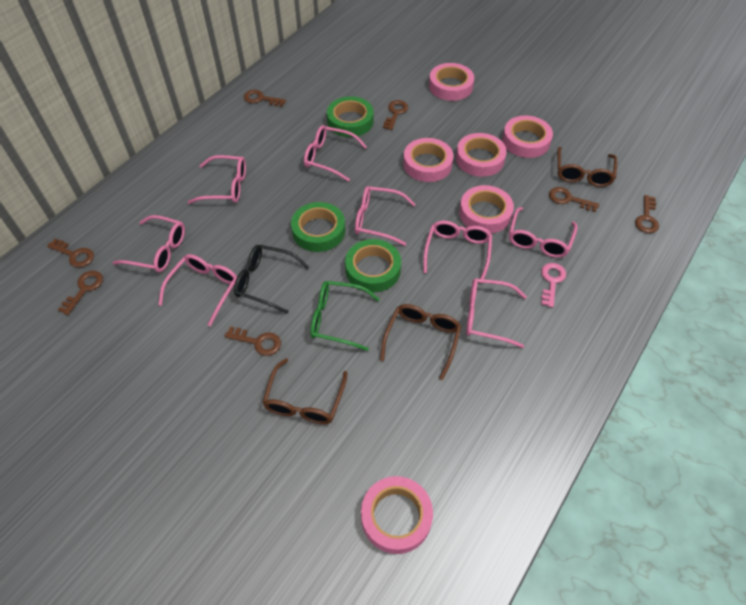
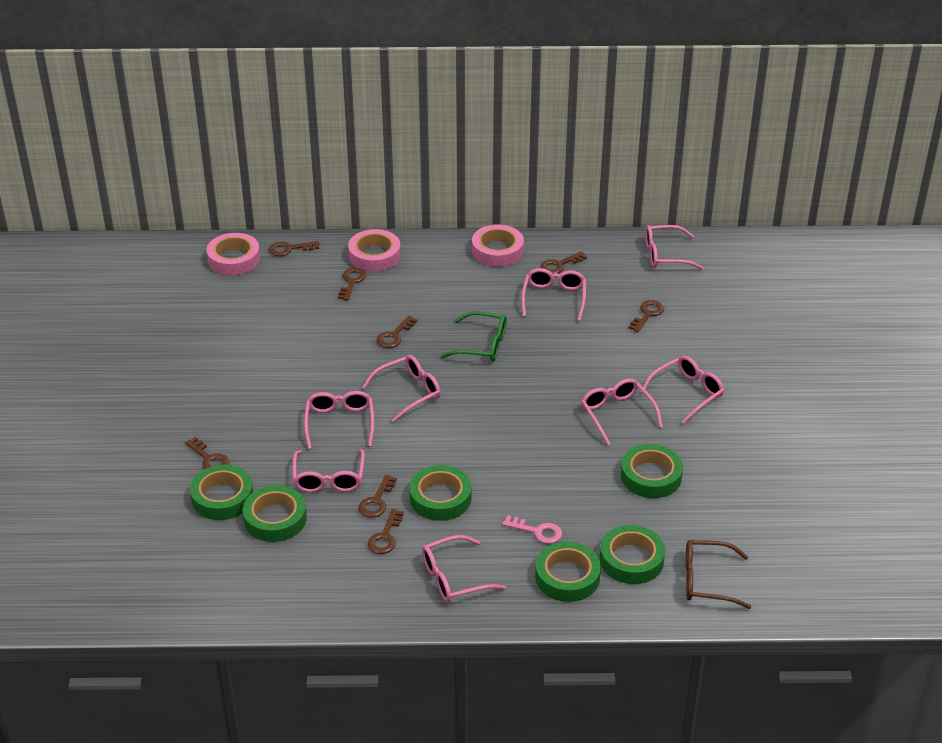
black glasses: 1 -> 0
brown glasses: 3 -> 1
brown key: 7 -> 8
green tape: 3 -> 6
pink tape: 6 -> 3

